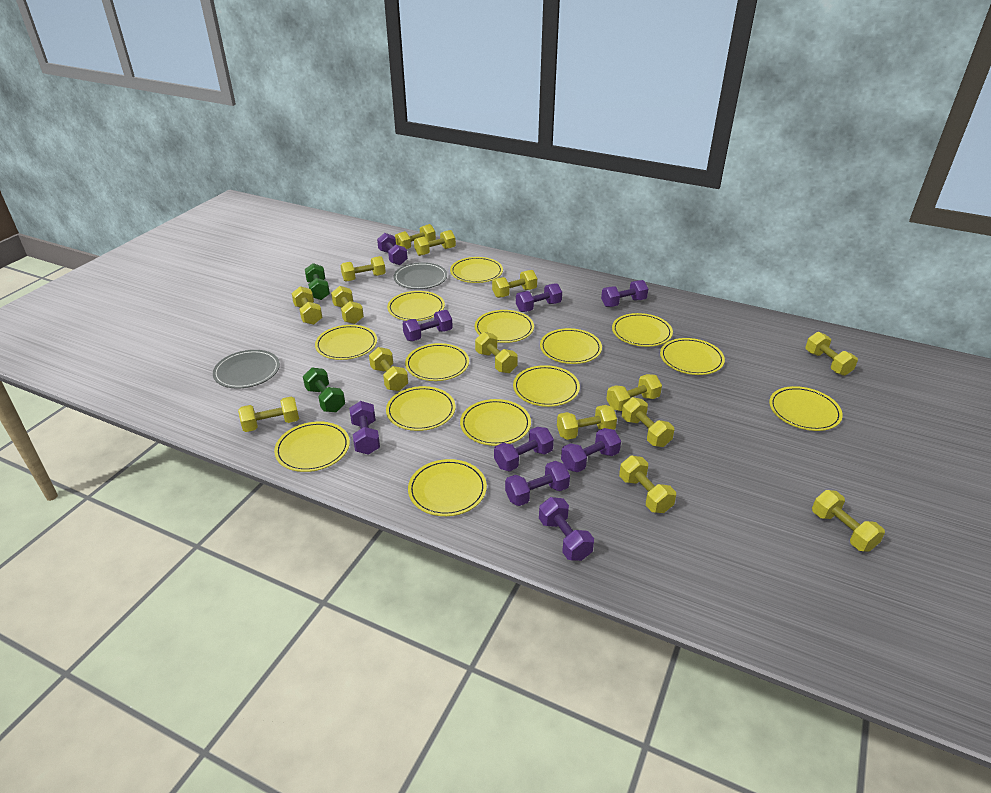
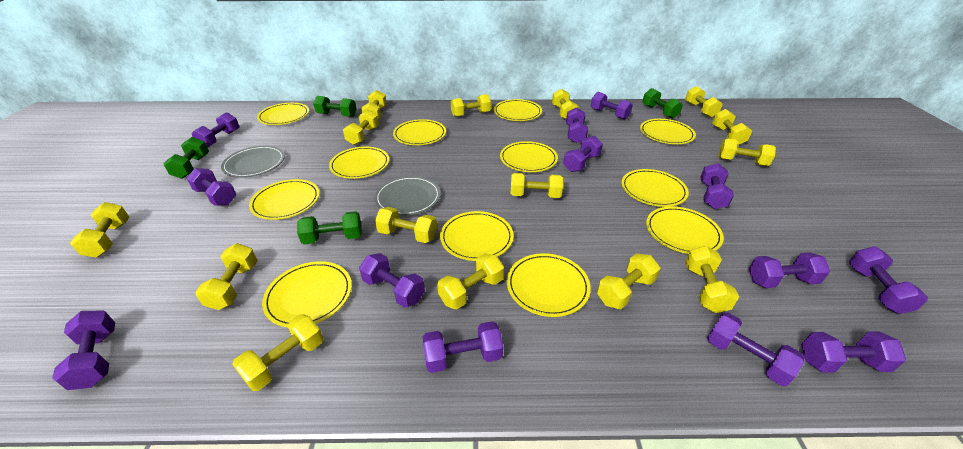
green dumbbell: 2 -> 4
purple dumbbell: 9 -> 13
yellow plate: 14 -> 12

